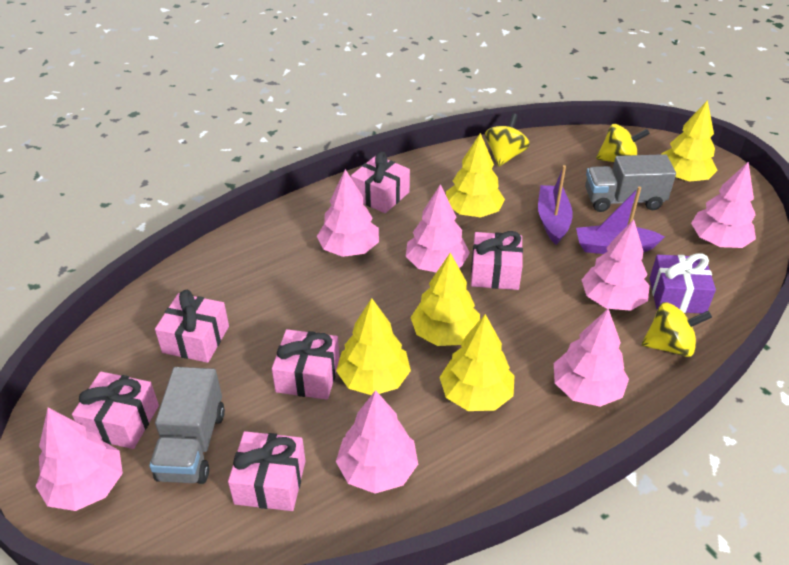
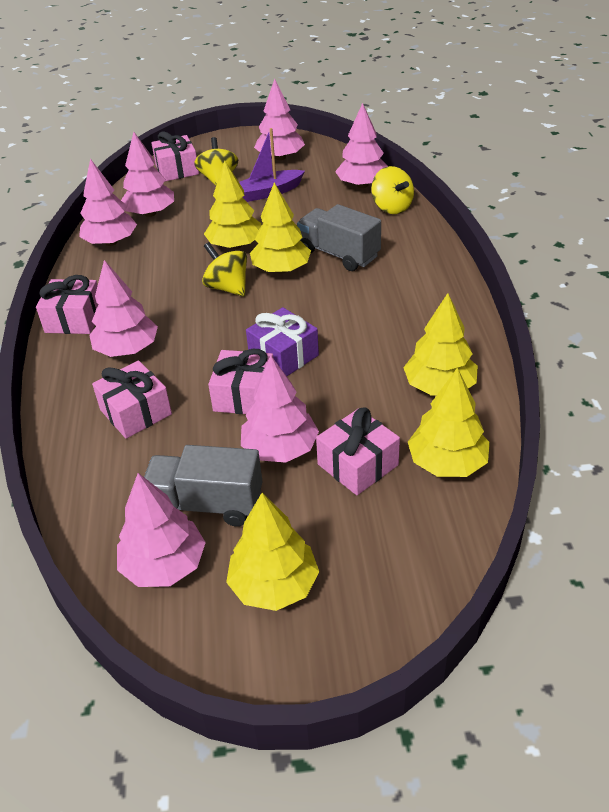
pink gift: 6 -> 5
purple boat: 2 -> 1

